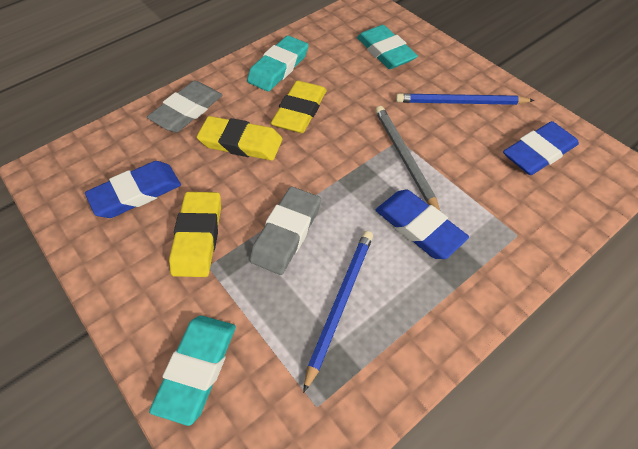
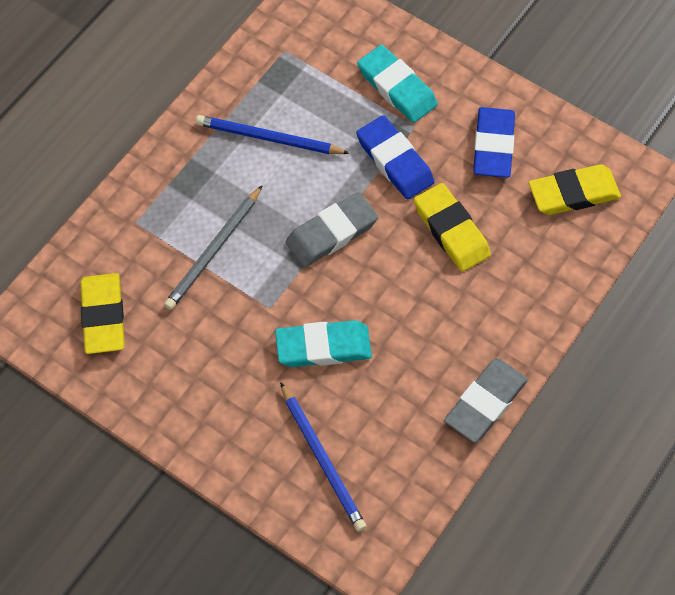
blue eraser: 3 -> 2
turquoise eraser: 3 -> 2

